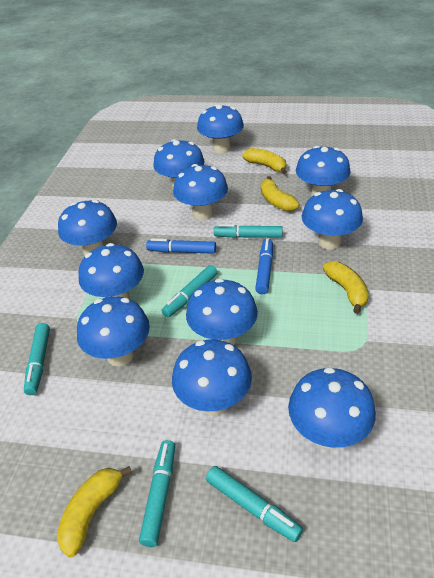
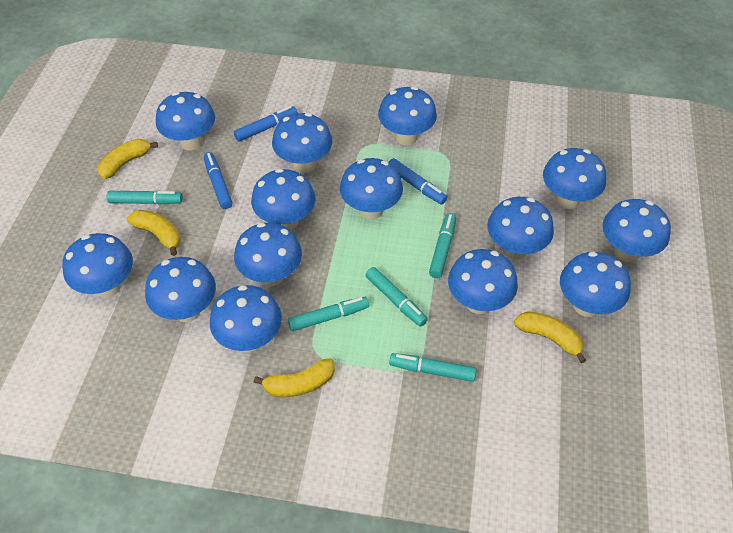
blue marker: 2 -> 3
blue mushroom: 11 -> 14

